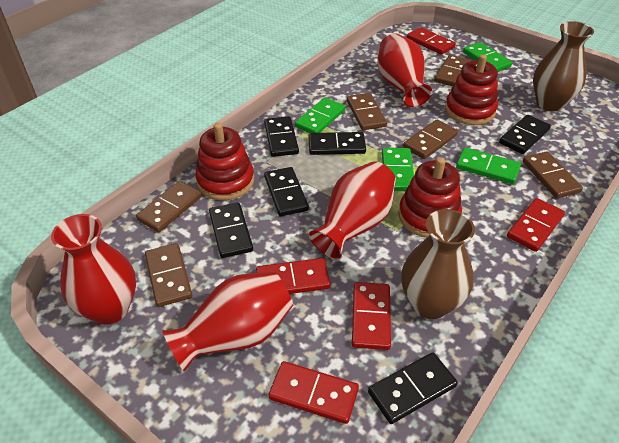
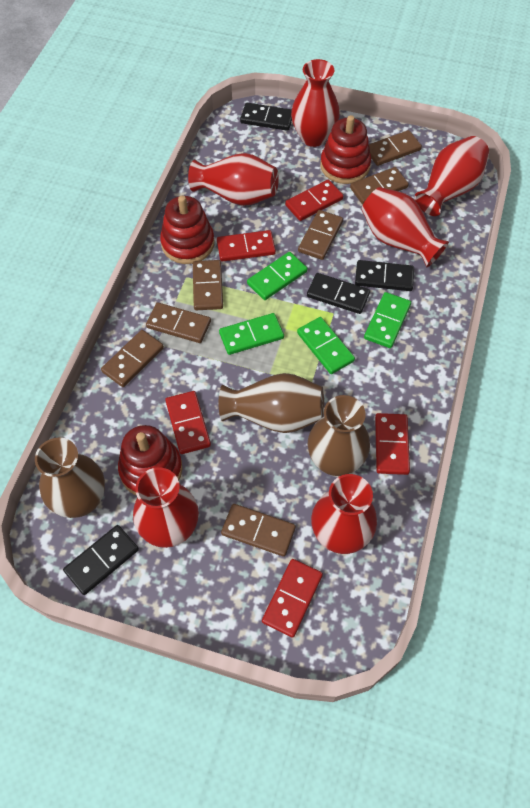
black domino: 6 -> 4
brown domino: 6 -> 7
brown vase: 2 -> 3
red vase: 4 -> 6

